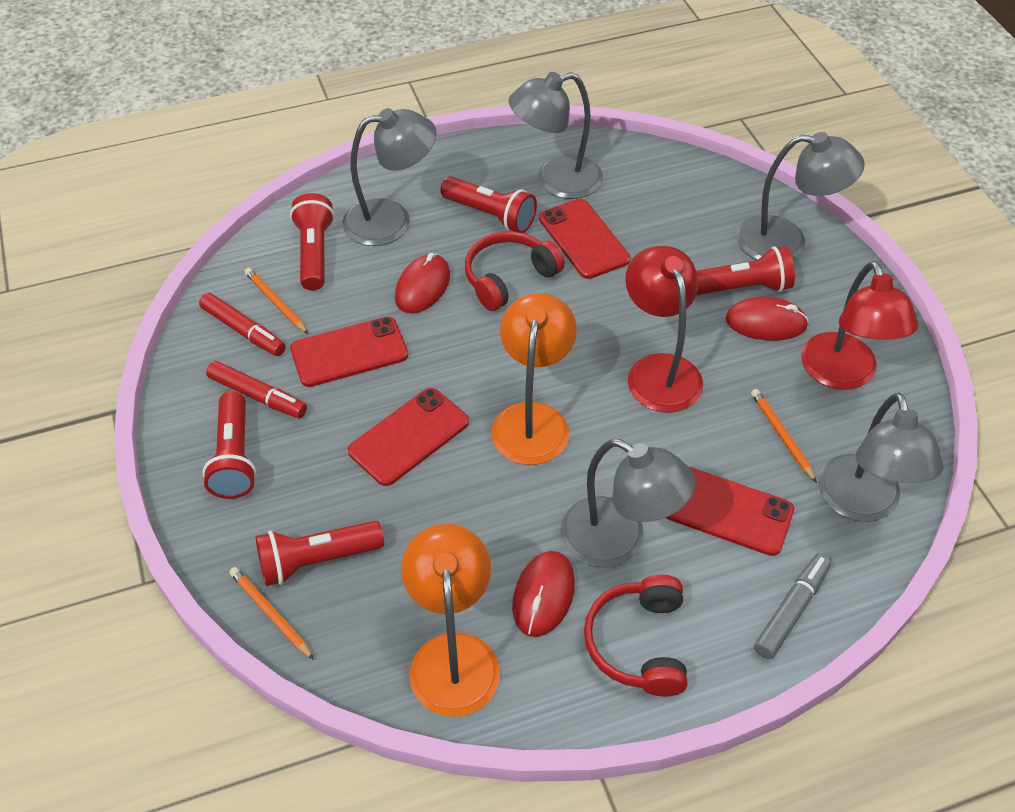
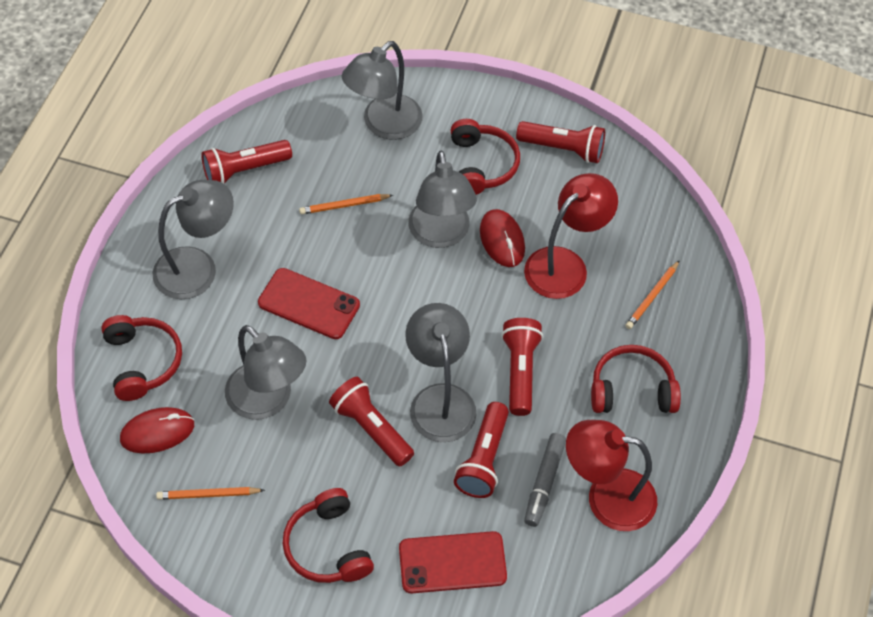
orange lamp: 2 -> 0
red headphones: 2 -> 4
red marker: 2 -> 0
red mouse: 3 -> 2
red phone: 4 -> 2

